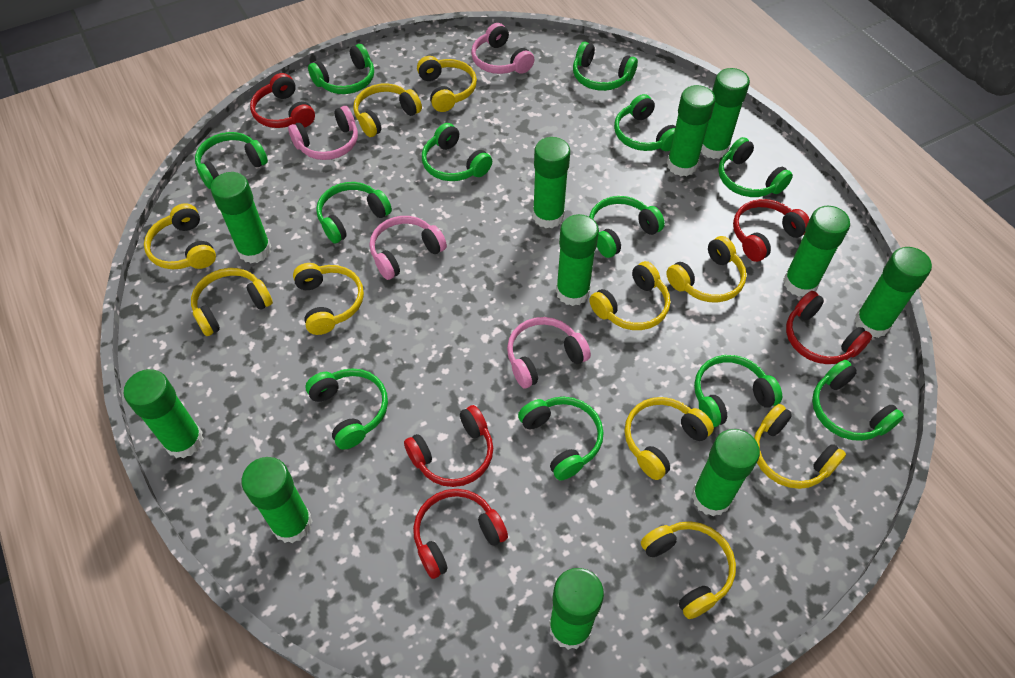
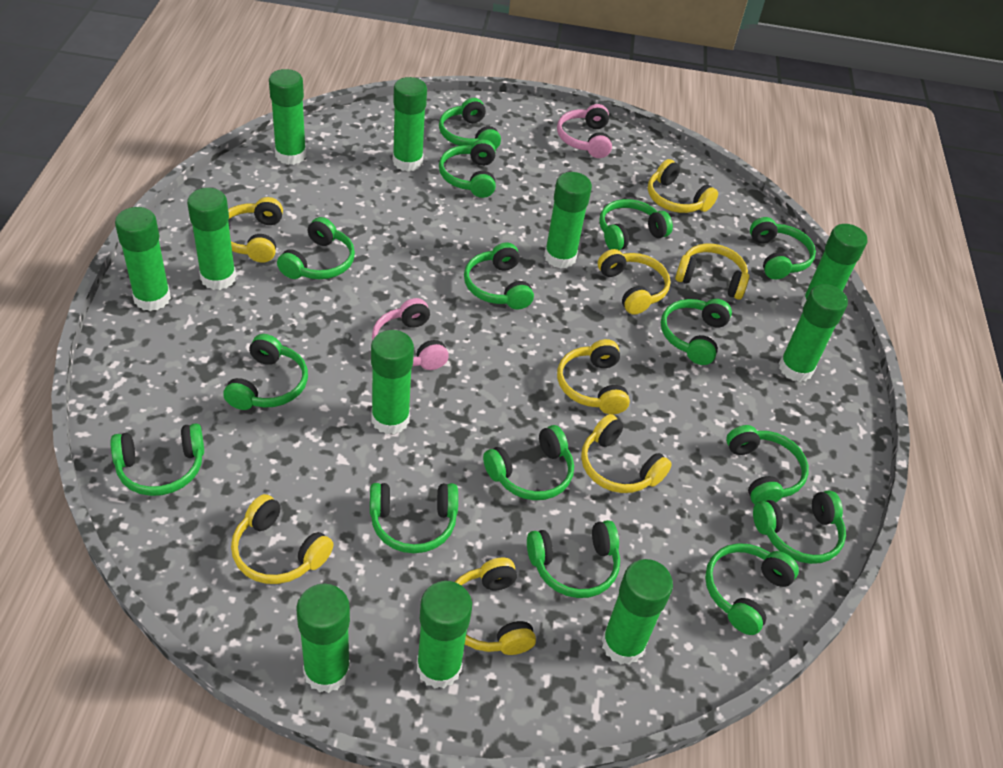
green headphones: 12 -> 15
pink headphones: 4 -> 2
red headphones: 5 -> 0
yellow headphones: 10 -> 8

